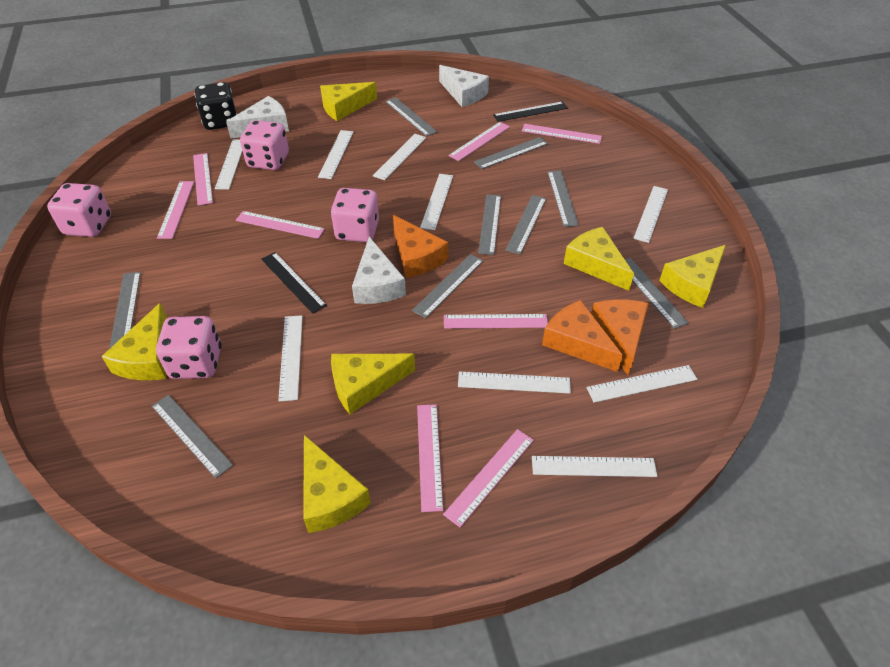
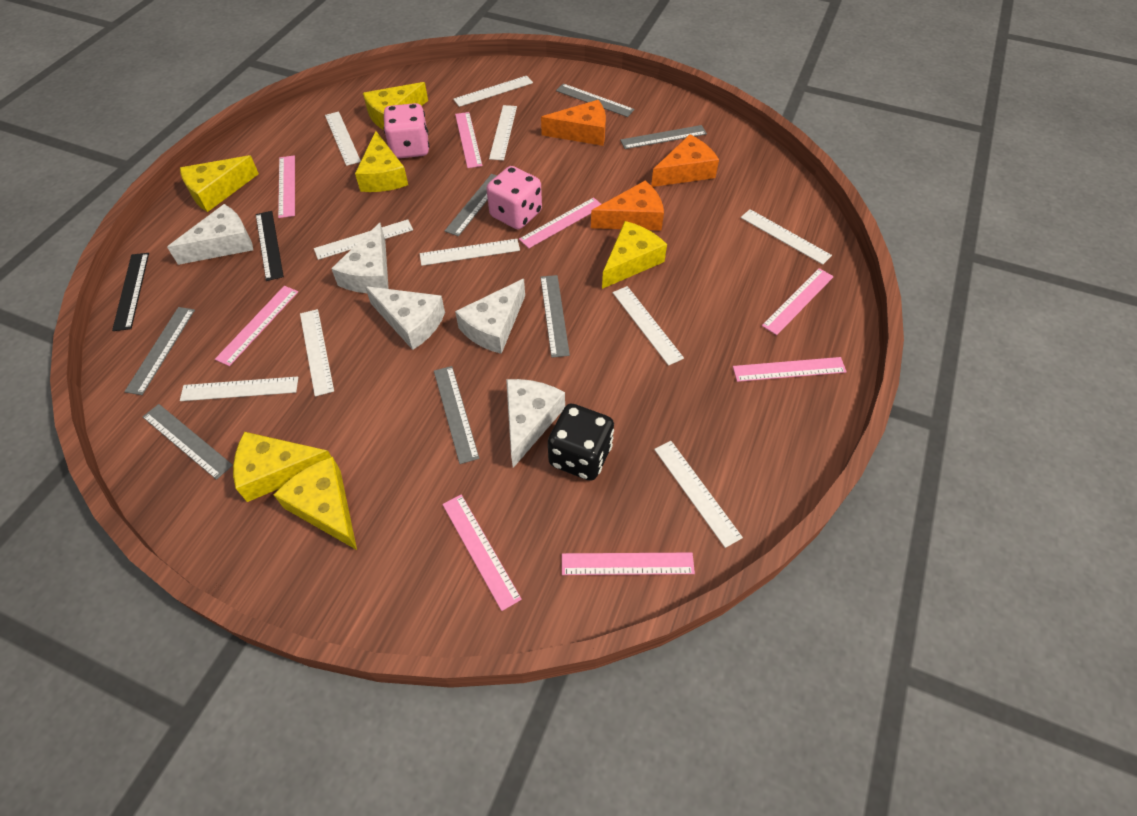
grey ruler: 9 -> 7
pink dice: 4 -> 2
white cheese: 3 -> 5
white ruler: 9 -> 10

